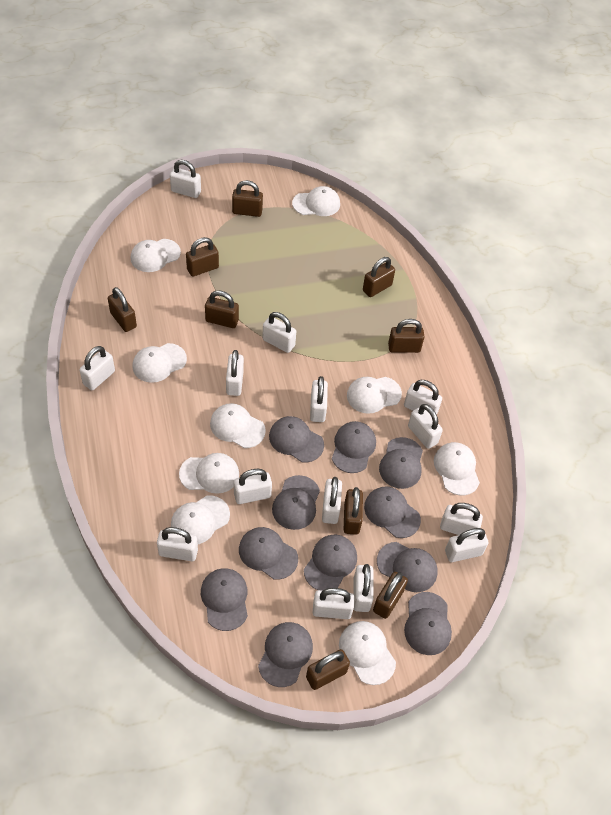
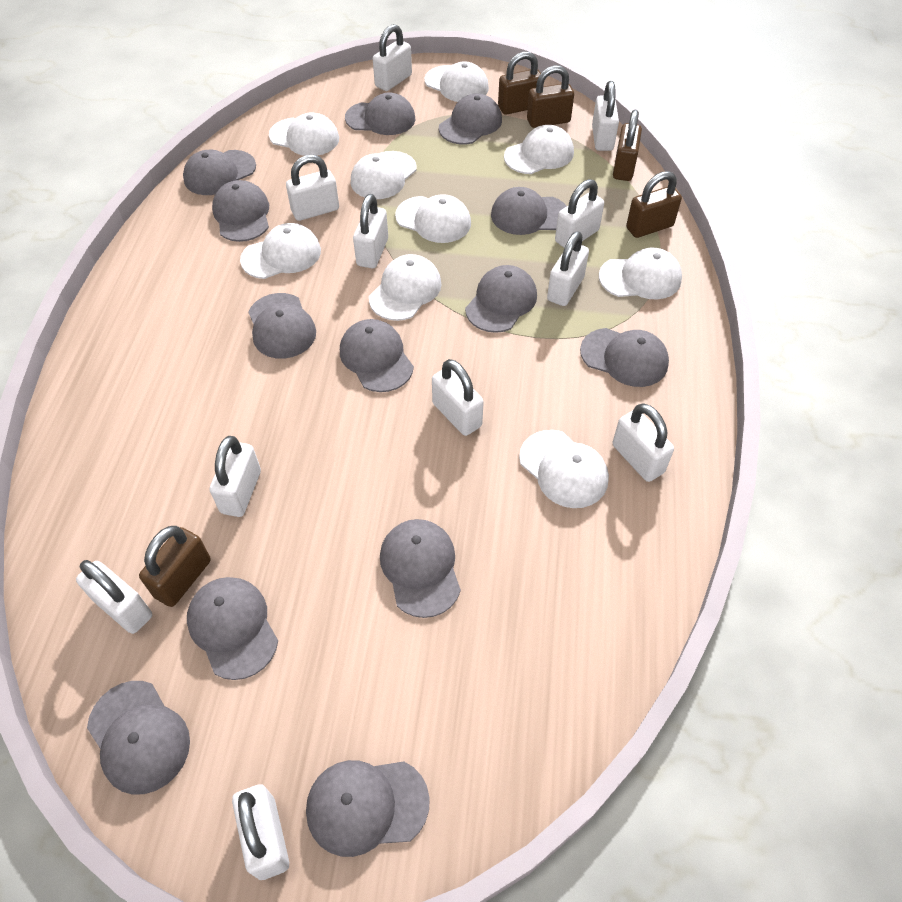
brown padlock: 9 -> 5
grey cap: 11 -> 13
white padlock: 14 -> 11

